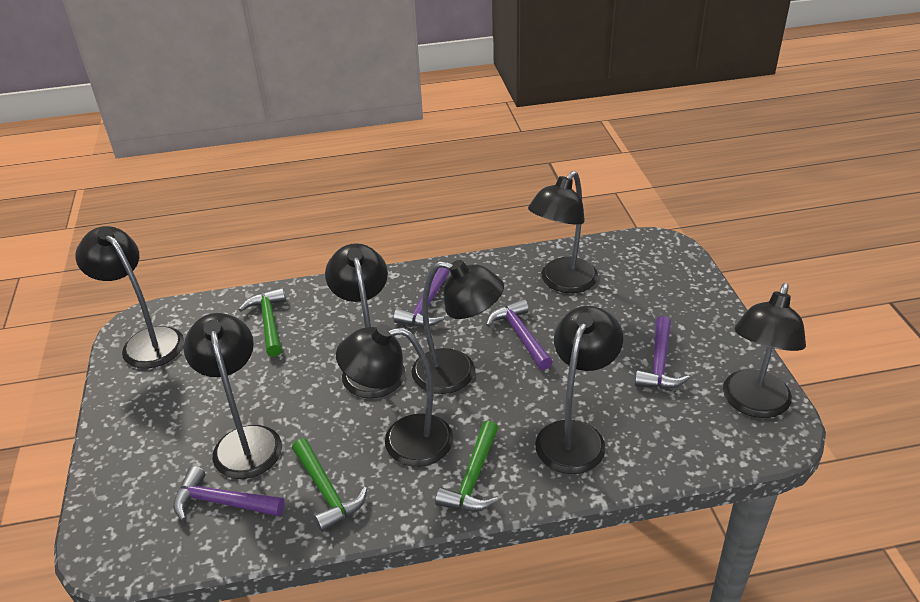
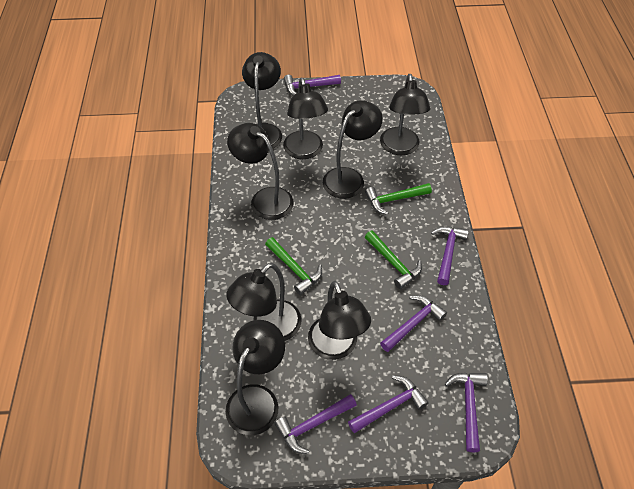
purple hammer: 4 -> 6

